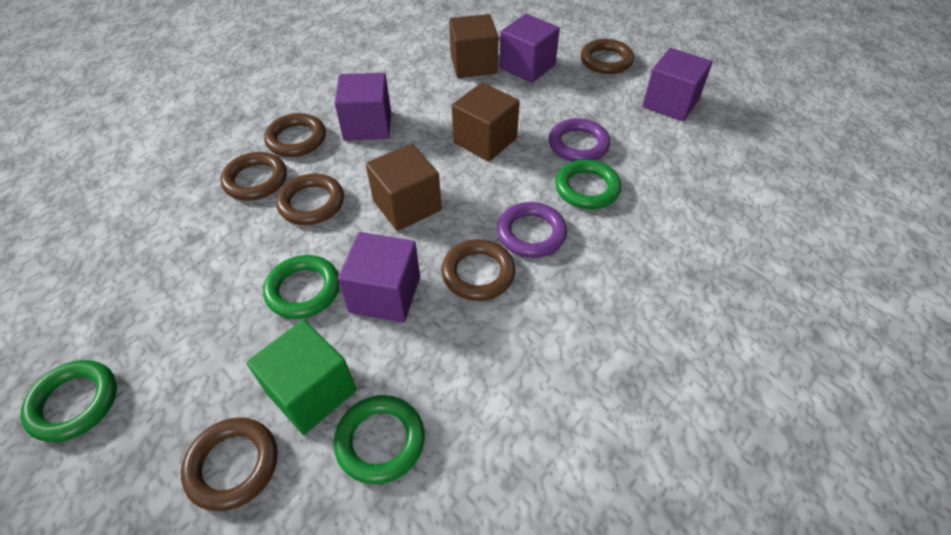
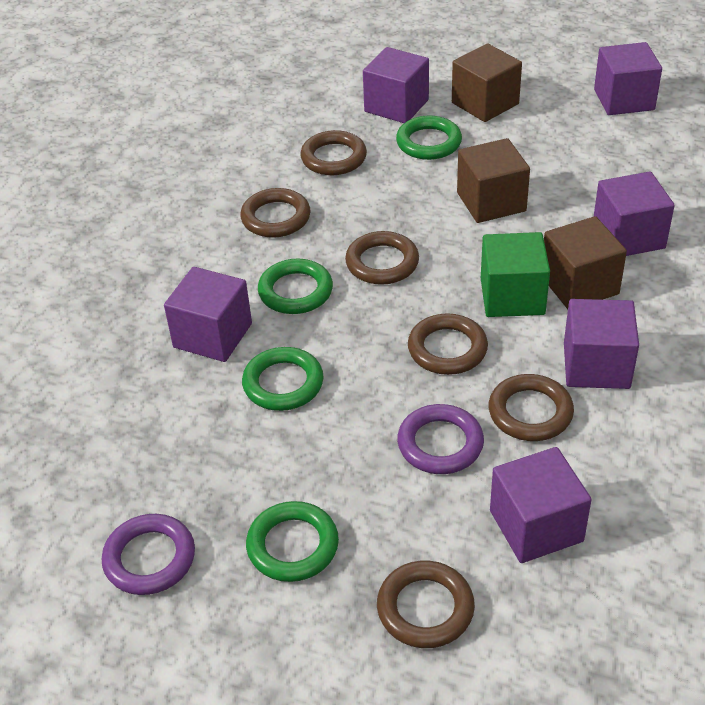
purple cube: 4 -> 6

